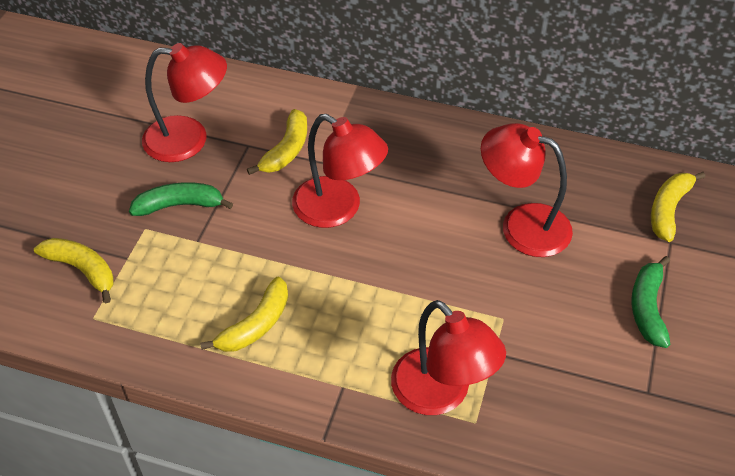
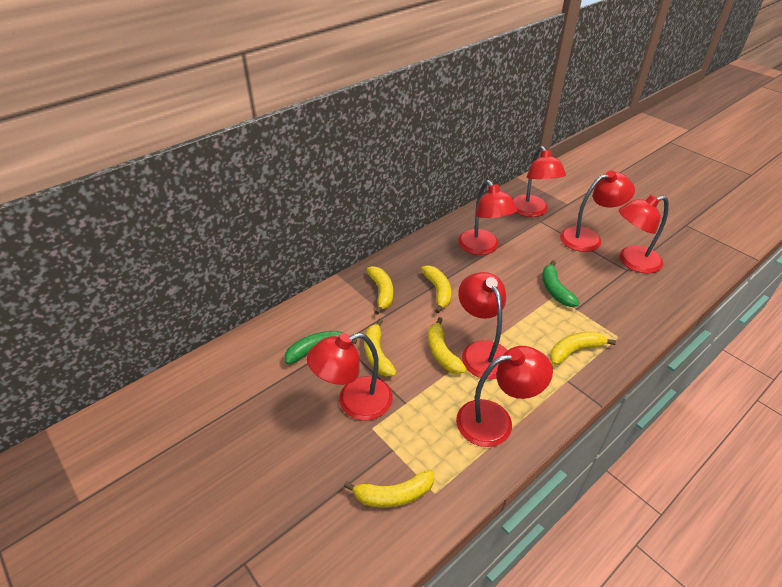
red lamp: 4 -> 7
yellow banana: 4 -> 6

